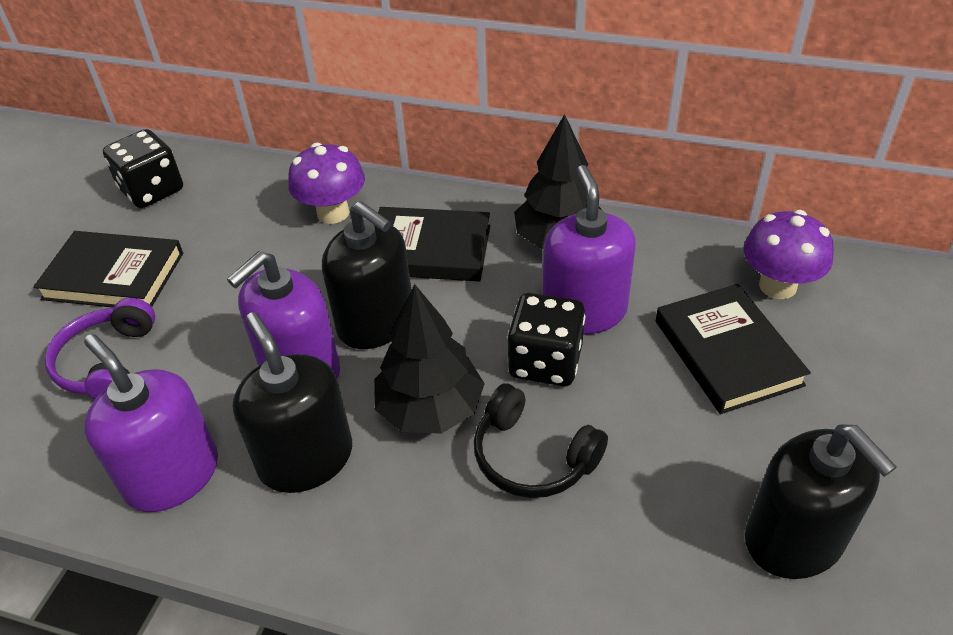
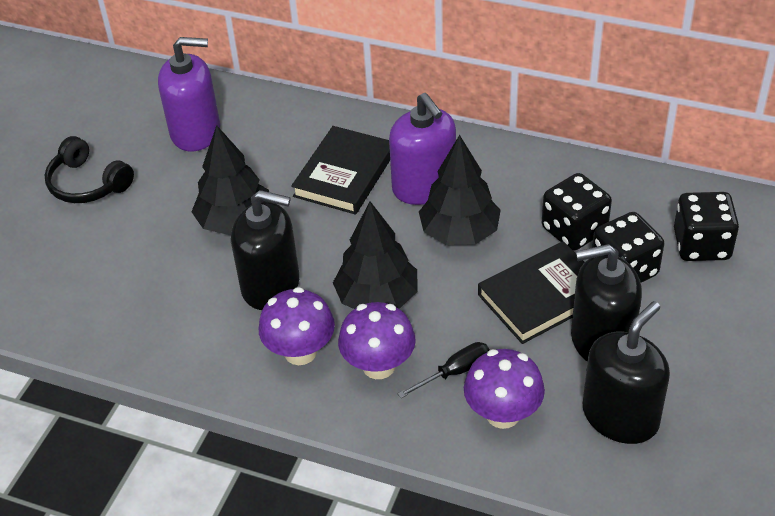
black book: 3 -> 2
black dice: 2 -> 3
black screwdriver: 0 -> 1
black tree: 2 -> 3
purple headphones: 1 -> 0
purple mushroom: 2 -> 3
purple soap dispenser: 3 -> 2

